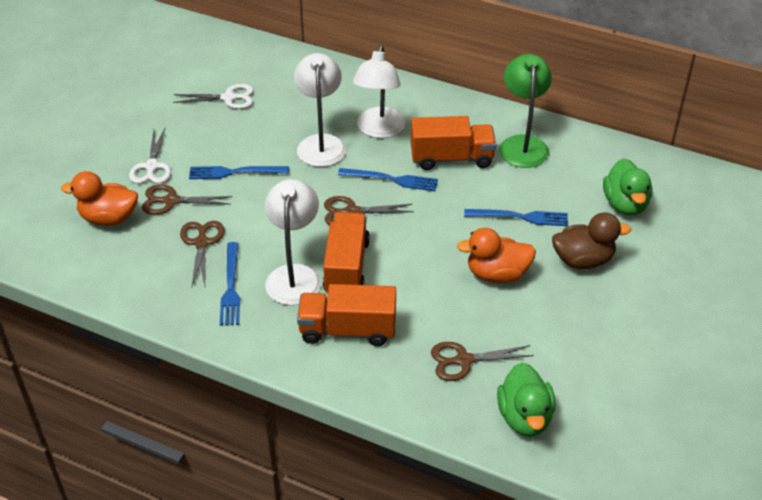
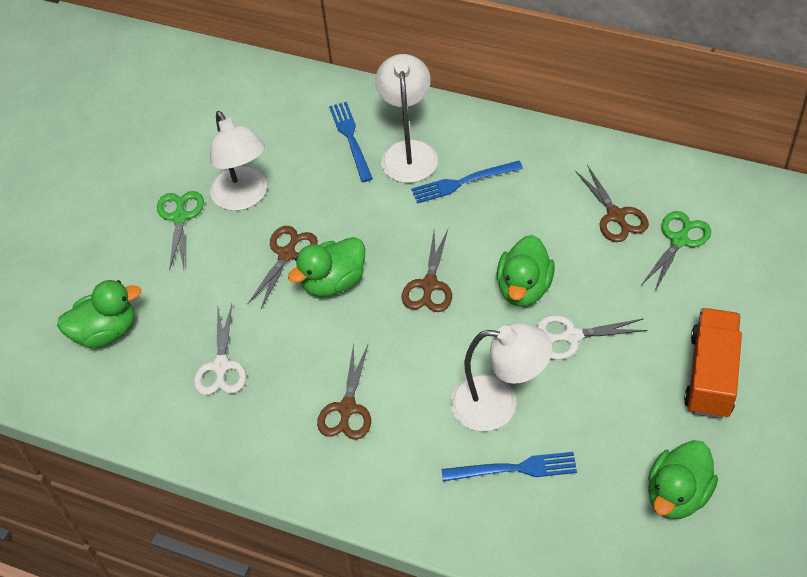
blue fork: 4 -> 3
brown duck: 1 -> 0
green duck: 2 -> 4
green lamp: 1 -> 0
green scissors: 0 -> 2
orange duck: 2 -> 0
orange truck: 3 -> 1

